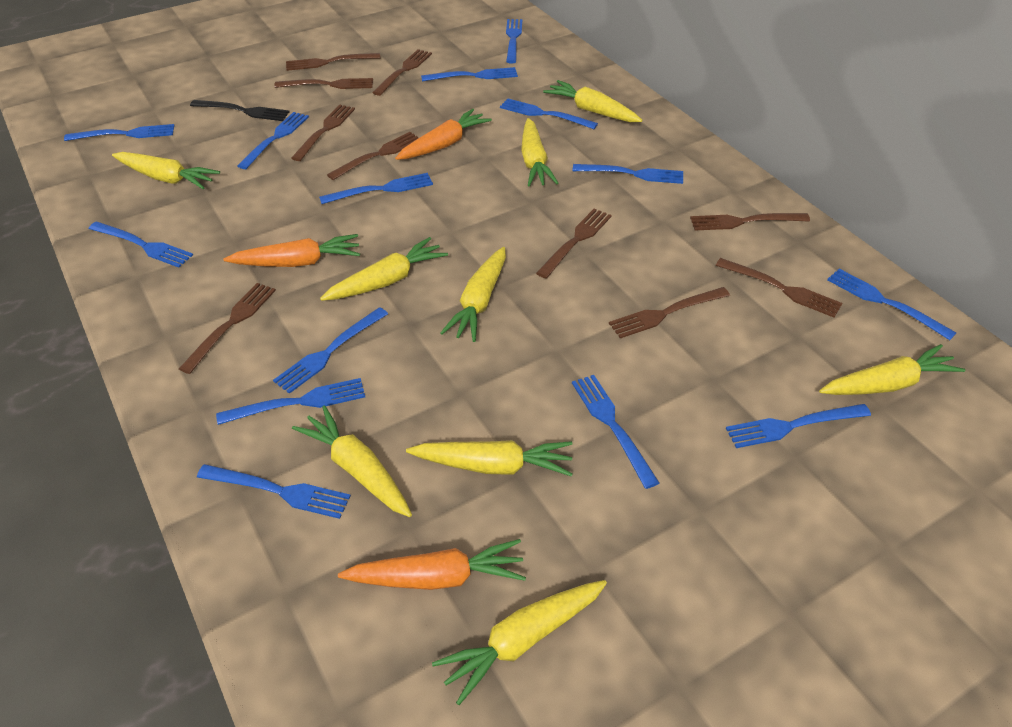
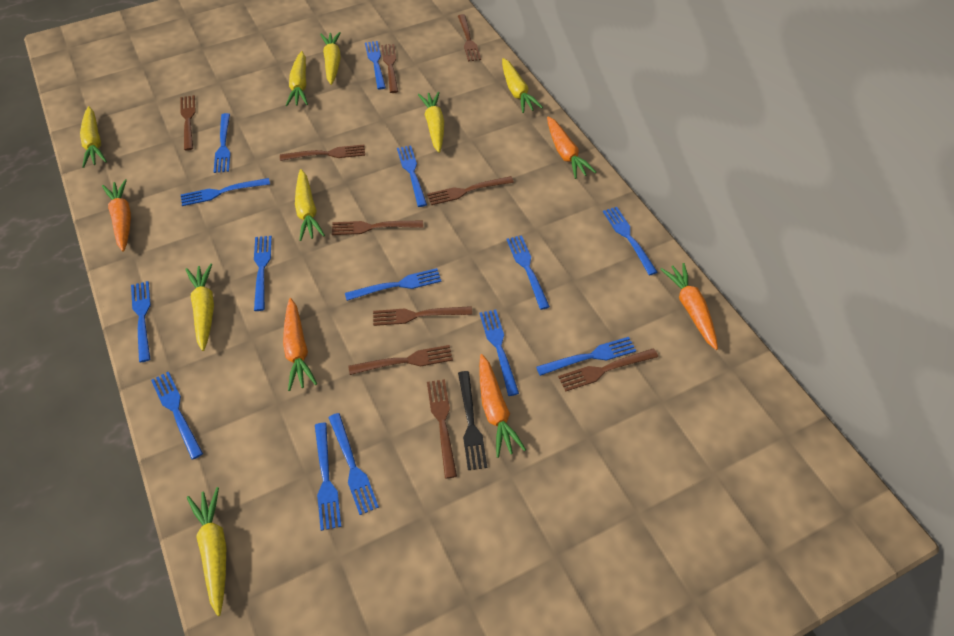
orange carrot: 3 -> 5
yellow carrot: 9 -> 8

